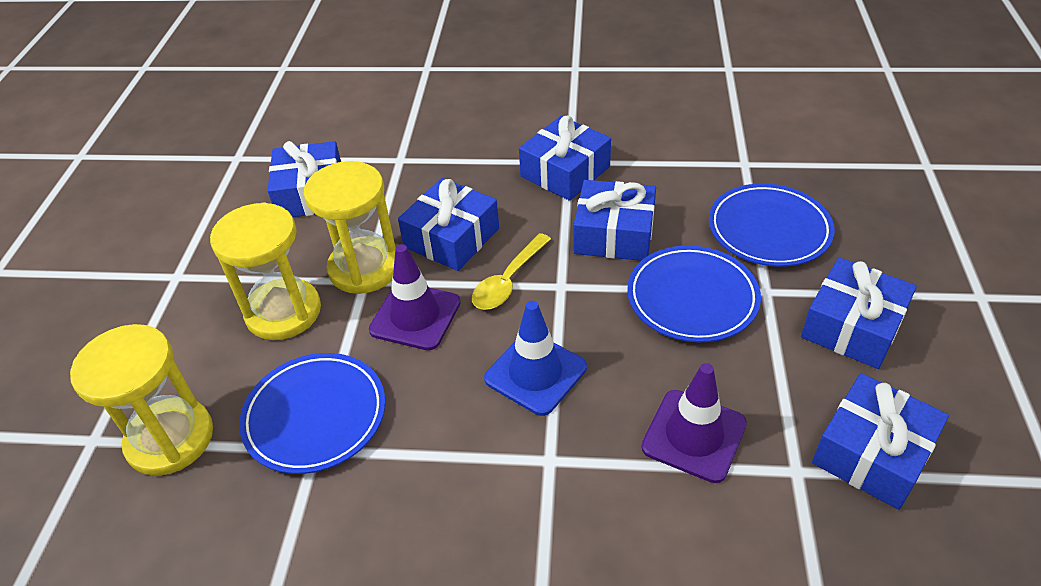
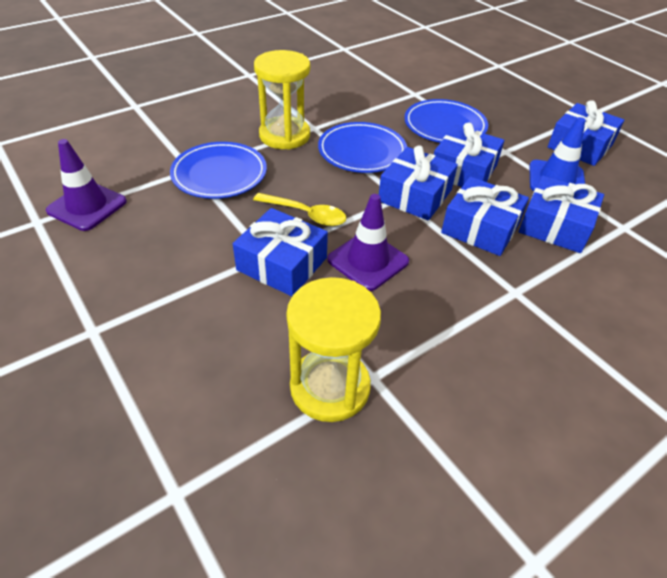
yellow hourglass: 3 -> 2

